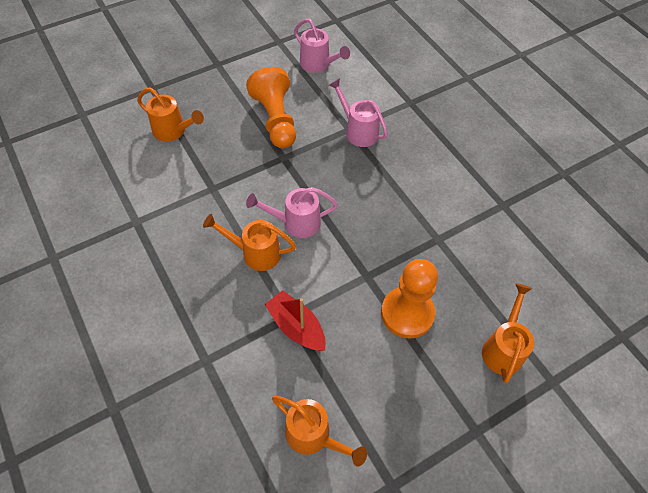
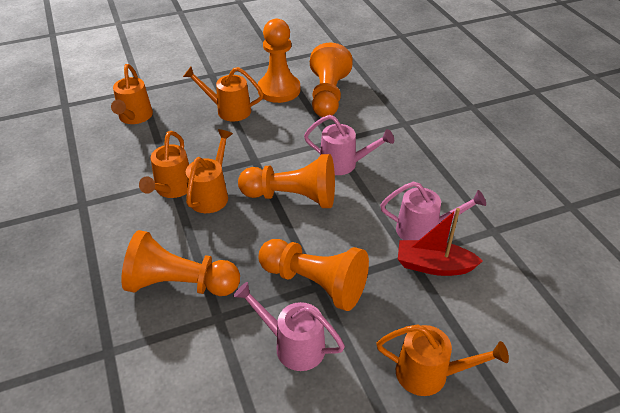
orange pawn: 2 -> 5
orange watering can: 4 -> 5

